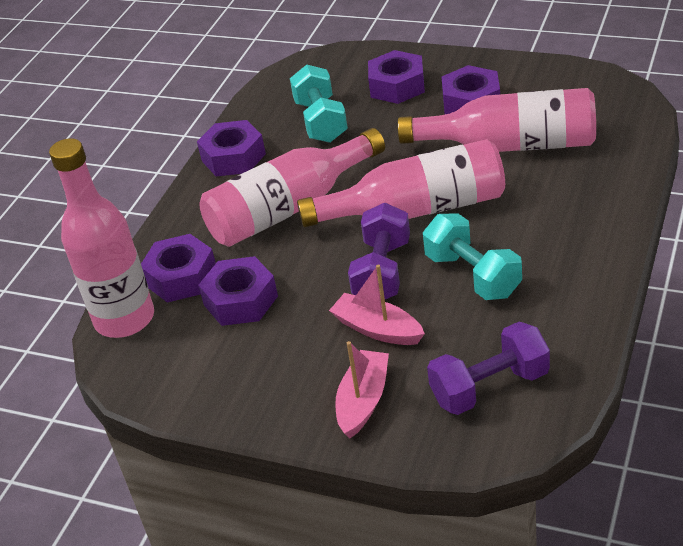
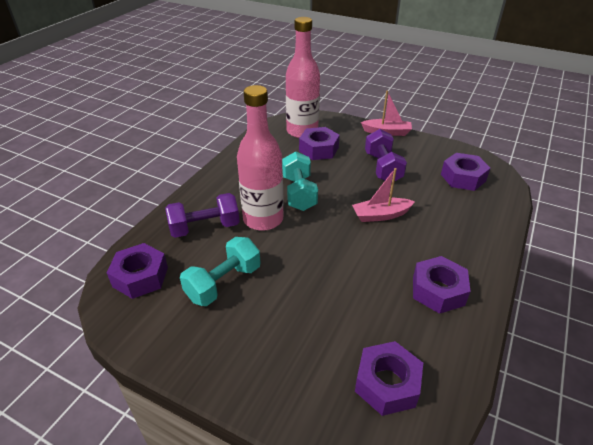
pink bottle: 4 -> 2

